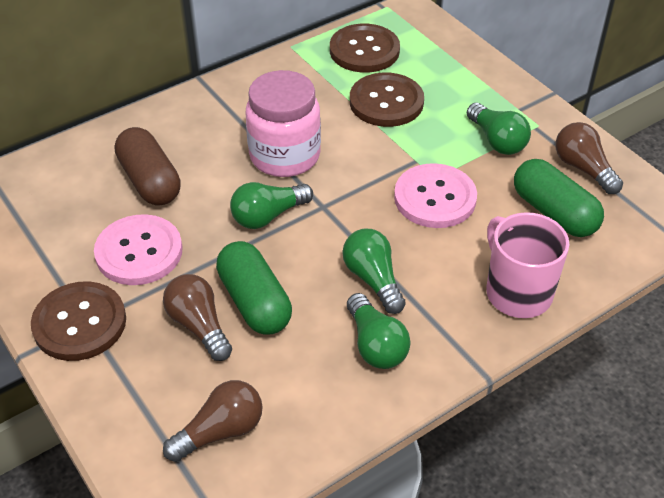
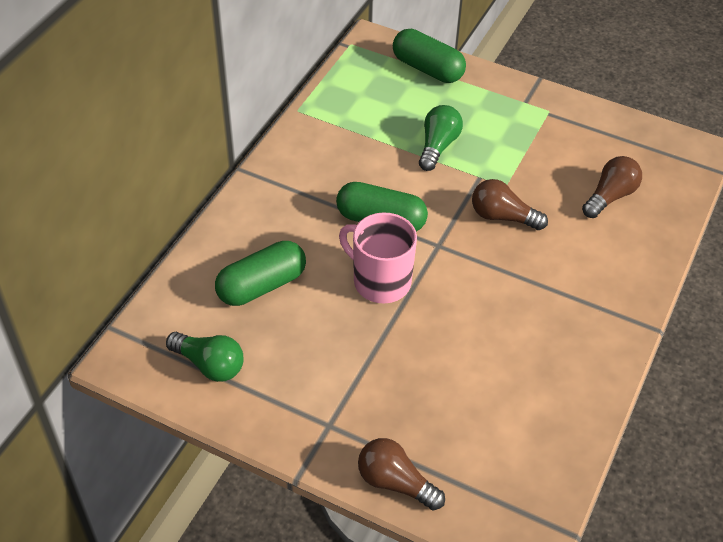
brown button: 3 -> 0
brown capsule: 1 -> 0
green capsule: 2 -> 3
green light bulb: 4 -> 2
pink button: 2 -> 0
pink jar: 1 -> 0

